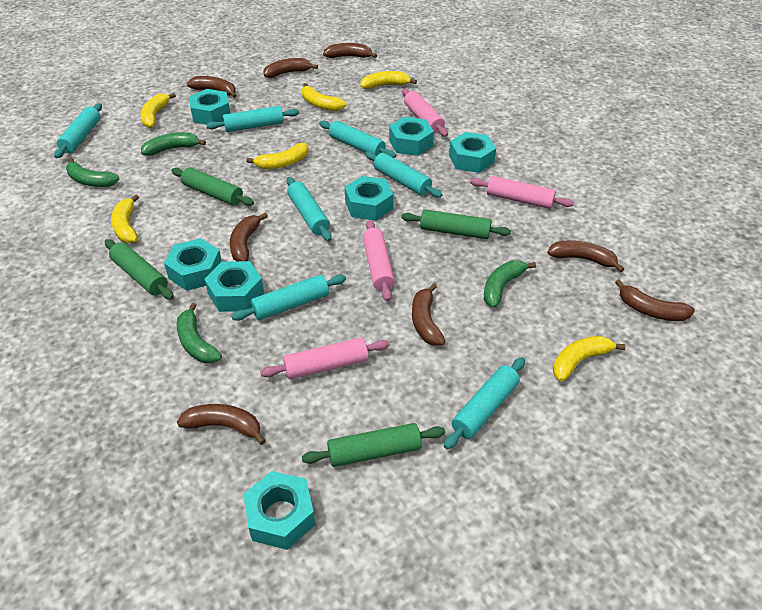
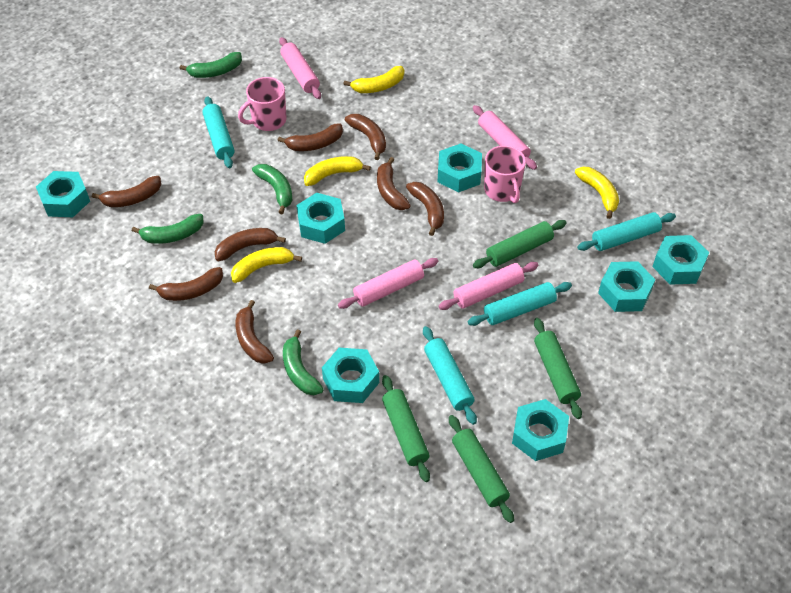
pink mug: 0 -> 2
turquoise rolling pin: 7 -> 4
yellow banana: 6 -> 4

